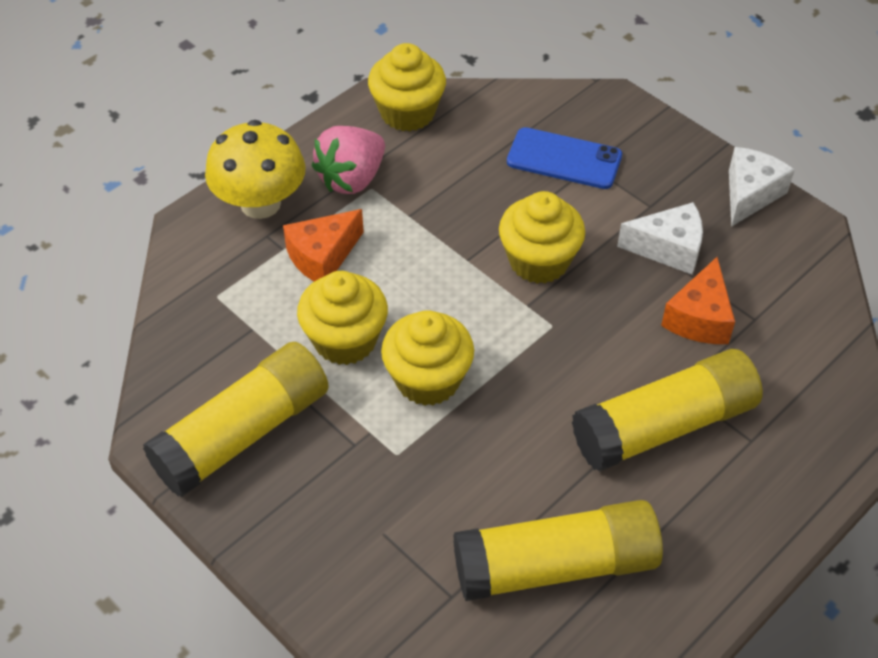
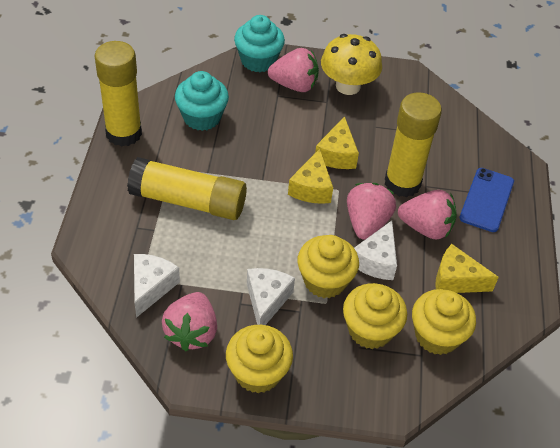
orange cheese: 2 -> 0
pink strawberry: 1 -> 4
turquoise cupcake: 0 -> 2
white cheese: 2 -> 3
yellow cheese: 0 -> 3

